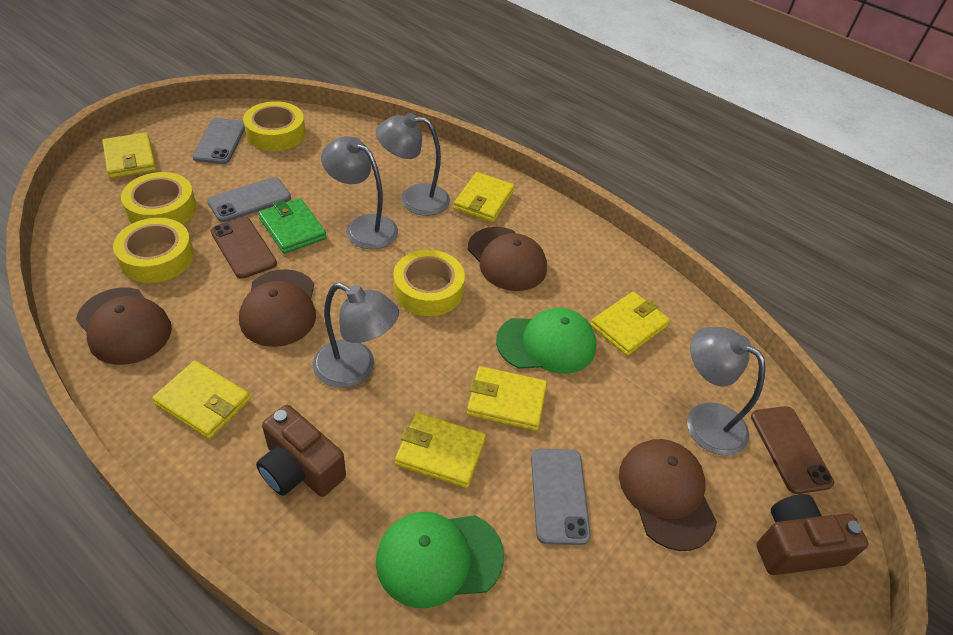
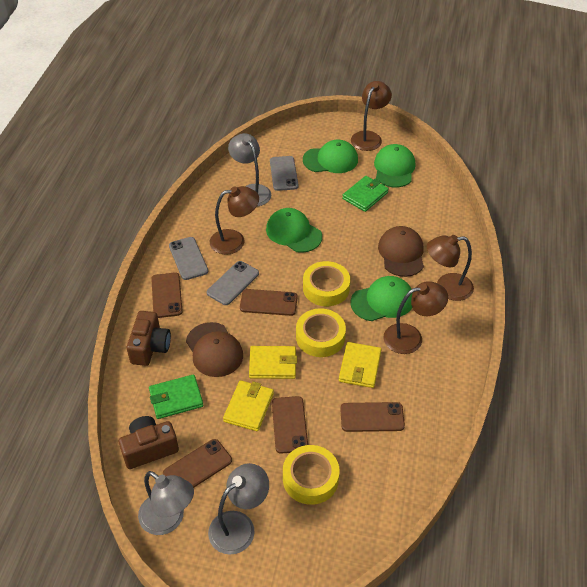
brown cap: 4 -> 2
brown lamp: 0 -> 4
brown phone: 2 -> 5
green cap: 2 -> 4
green wallet: 1 -> 2
grey lamp: 4 -> 3
yellow tape: 4 -> 3
yellow wallet: 6 -> 3

